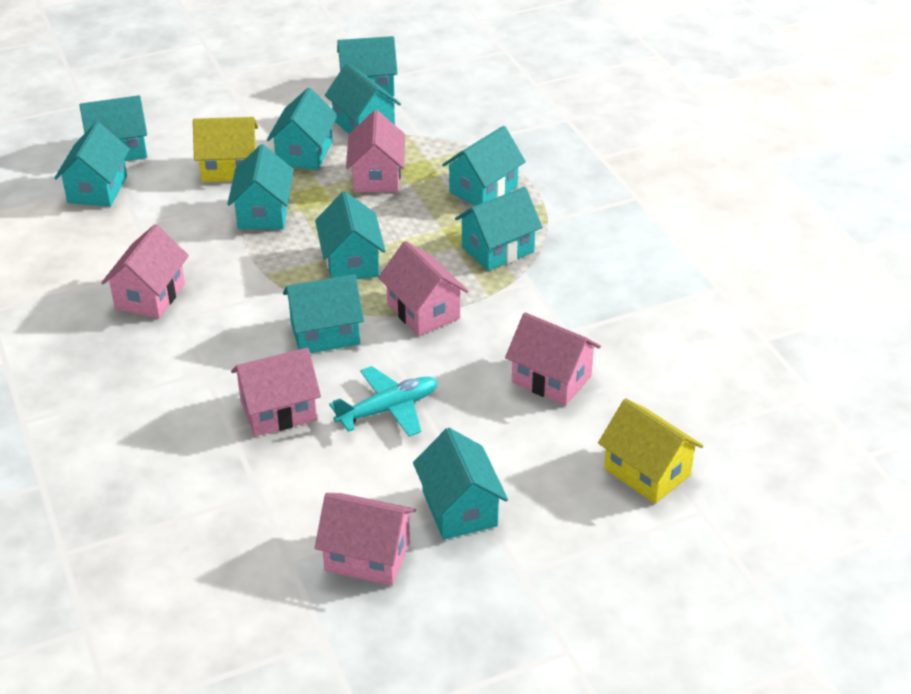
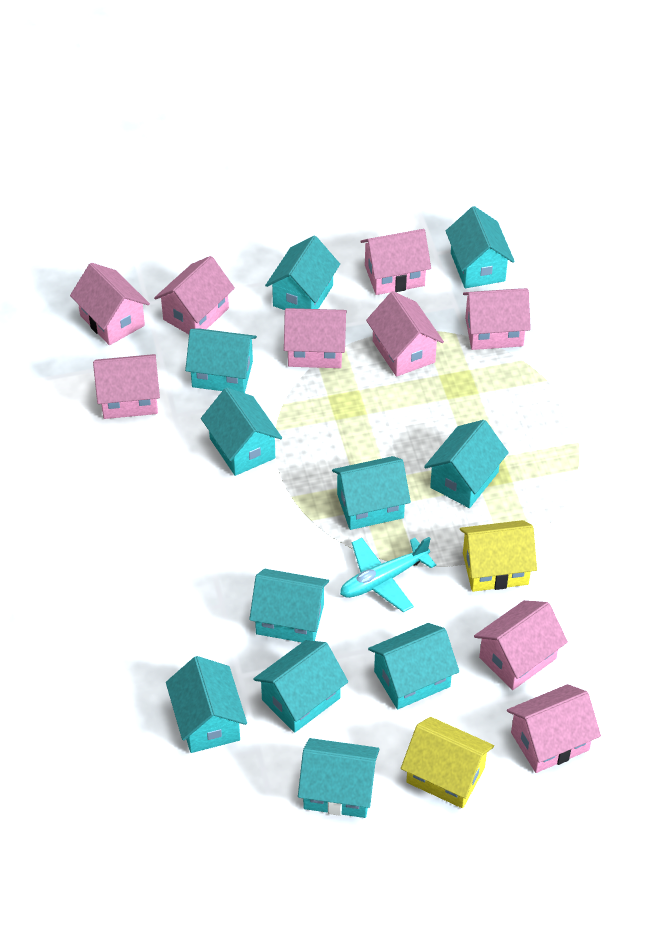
pink house: 6 -> 9

